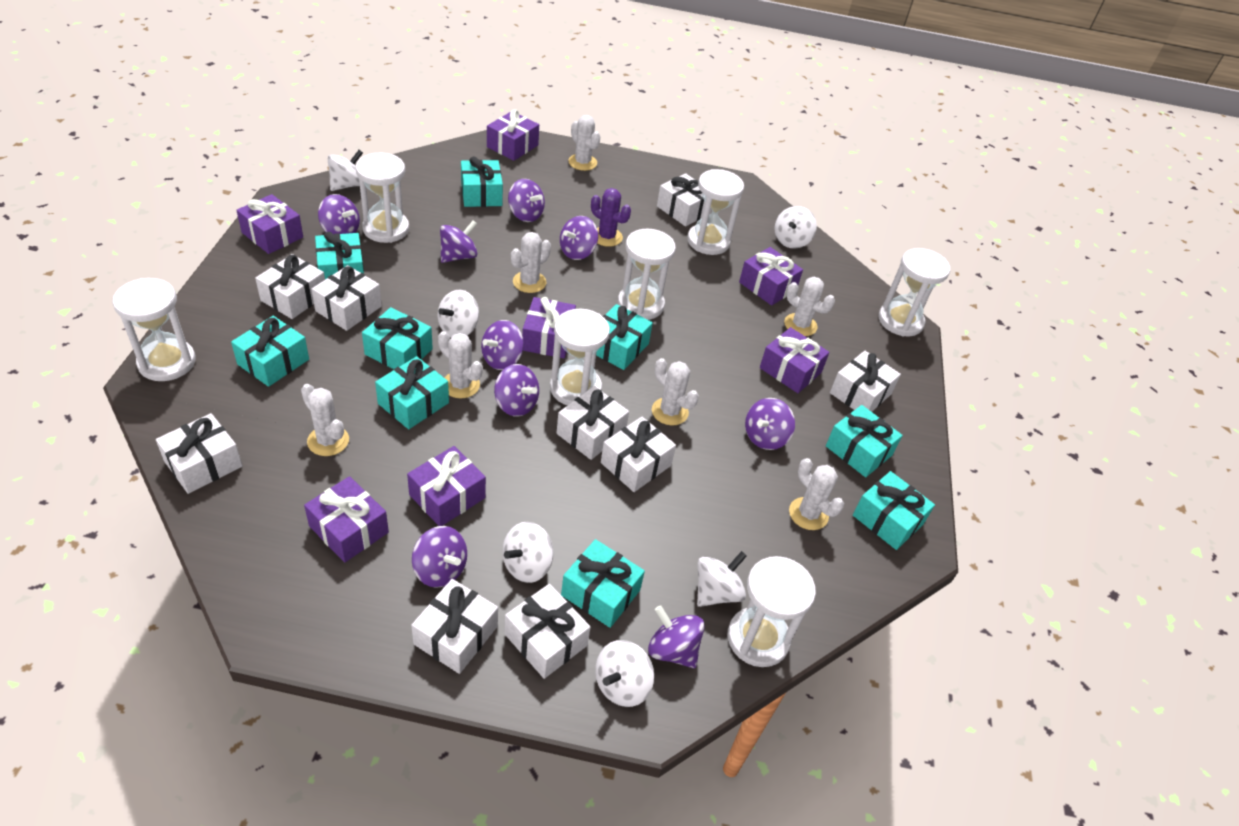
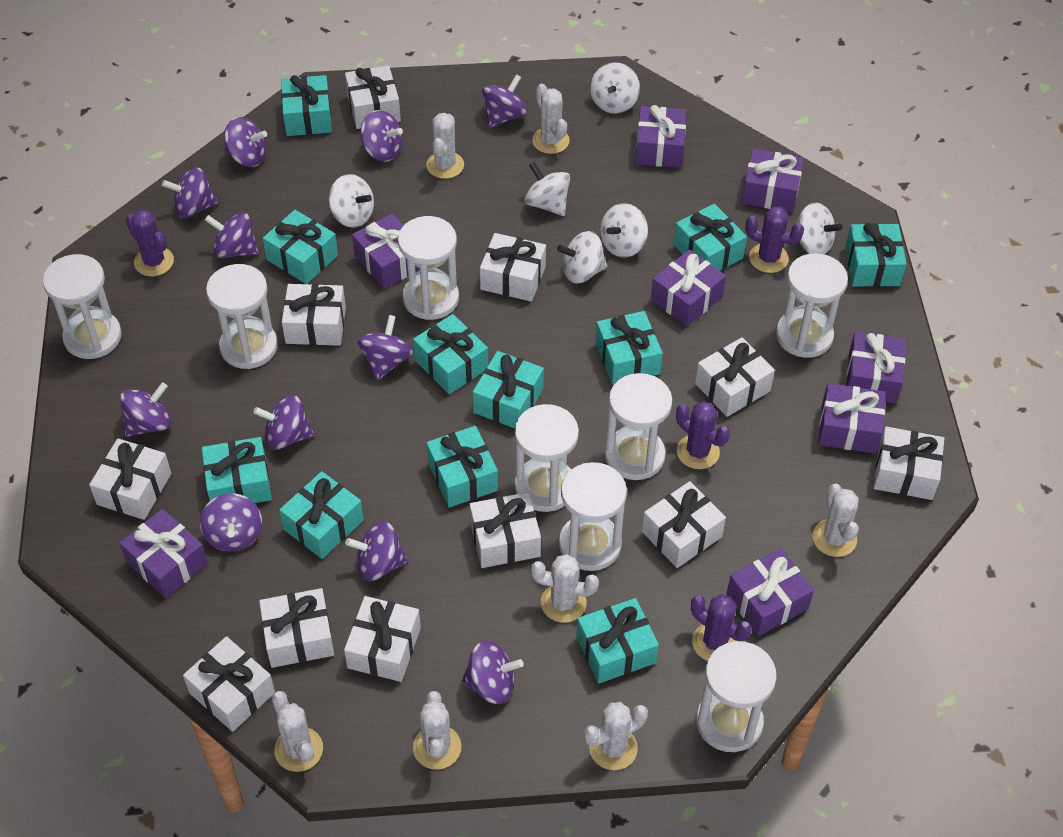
purple cactus: 1 -> 4
purple gift: 7 -> 8
purple spinning top: 9 -> 11
turquoise gift: 9 -> 11
white gift: 9 -> 11
white hourglass: 7 -> 8

